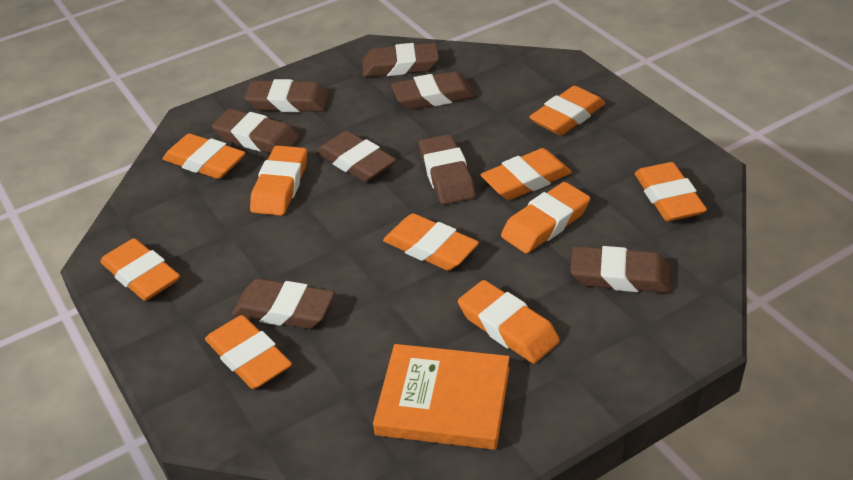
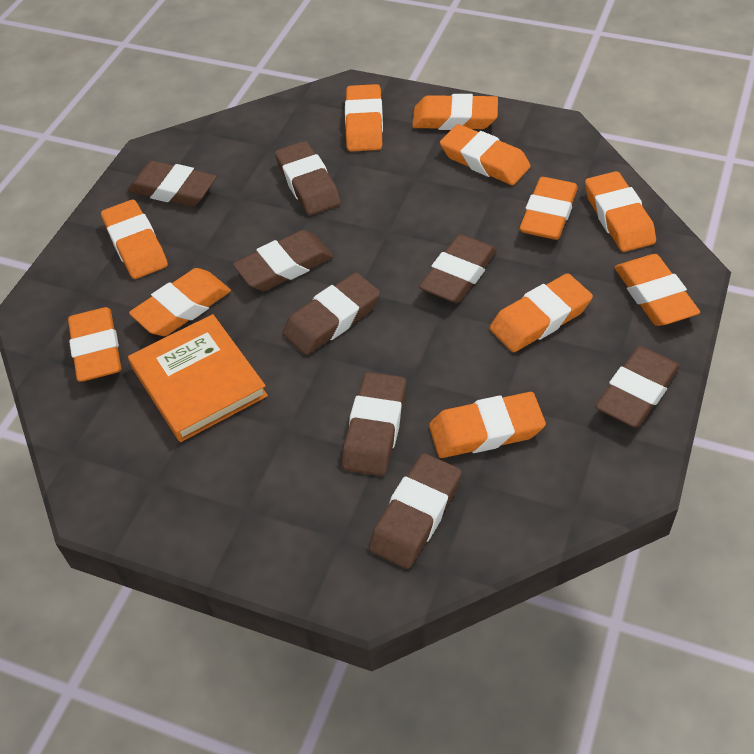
orange eraser: 10 -> 11

